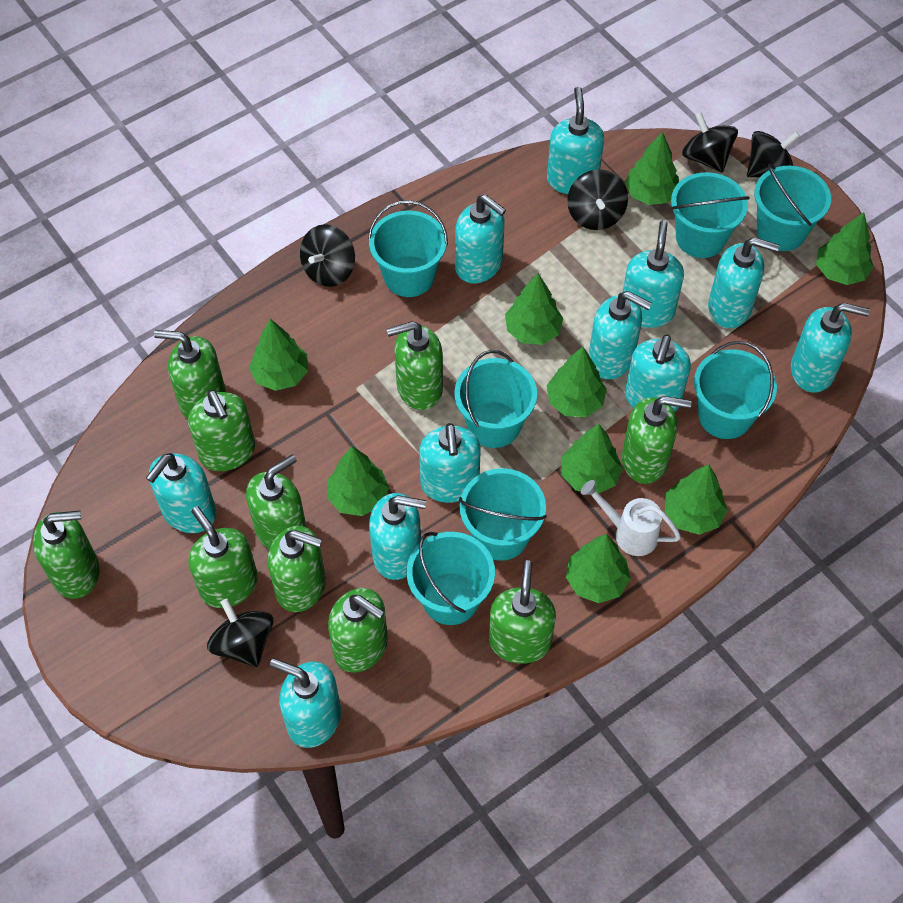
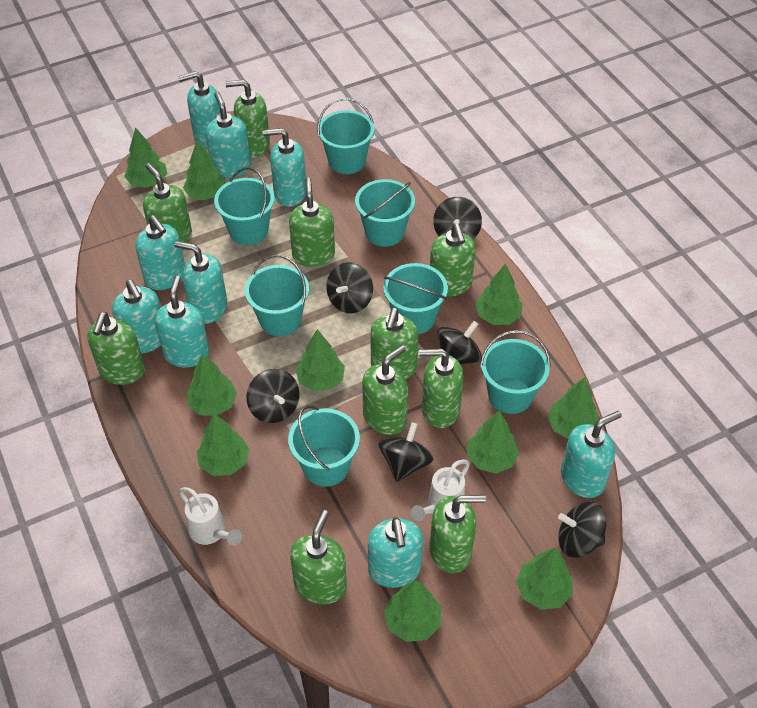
black spinning top: 5 -> 6
green tree: 9 -> 10
turquoise soap dispenser: 11 -> 9
white watering can: 1 -> 2

